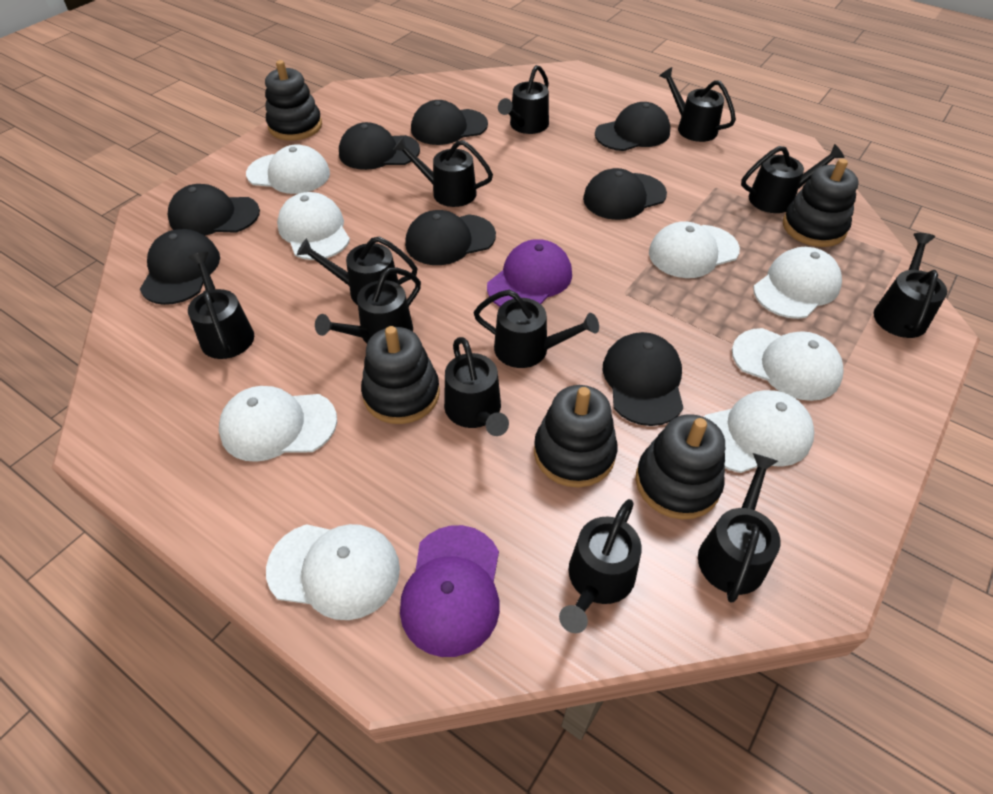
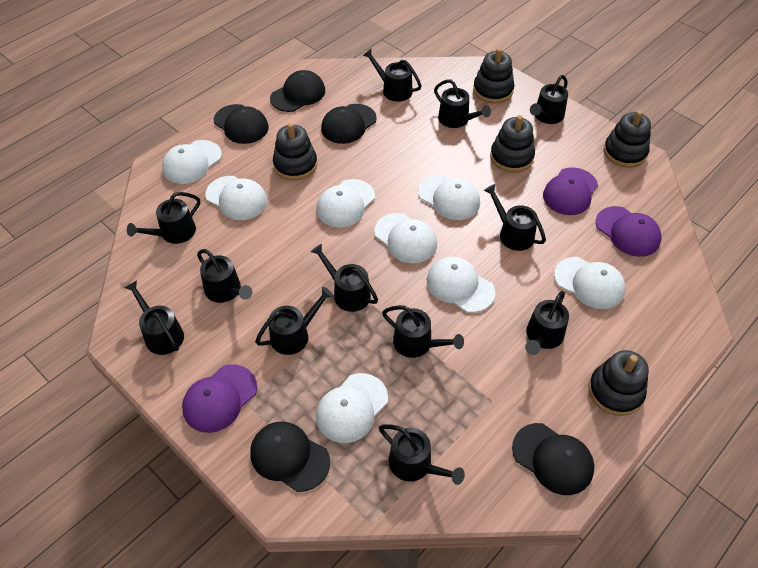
black cap: 8 -> 5
purple cap: 2 -> 3

